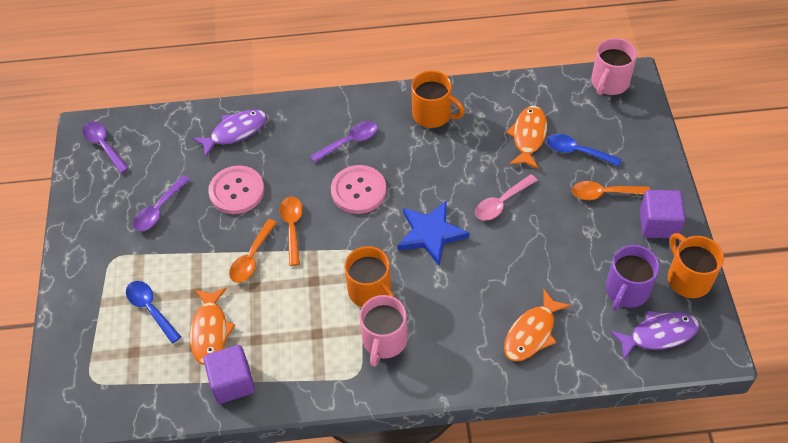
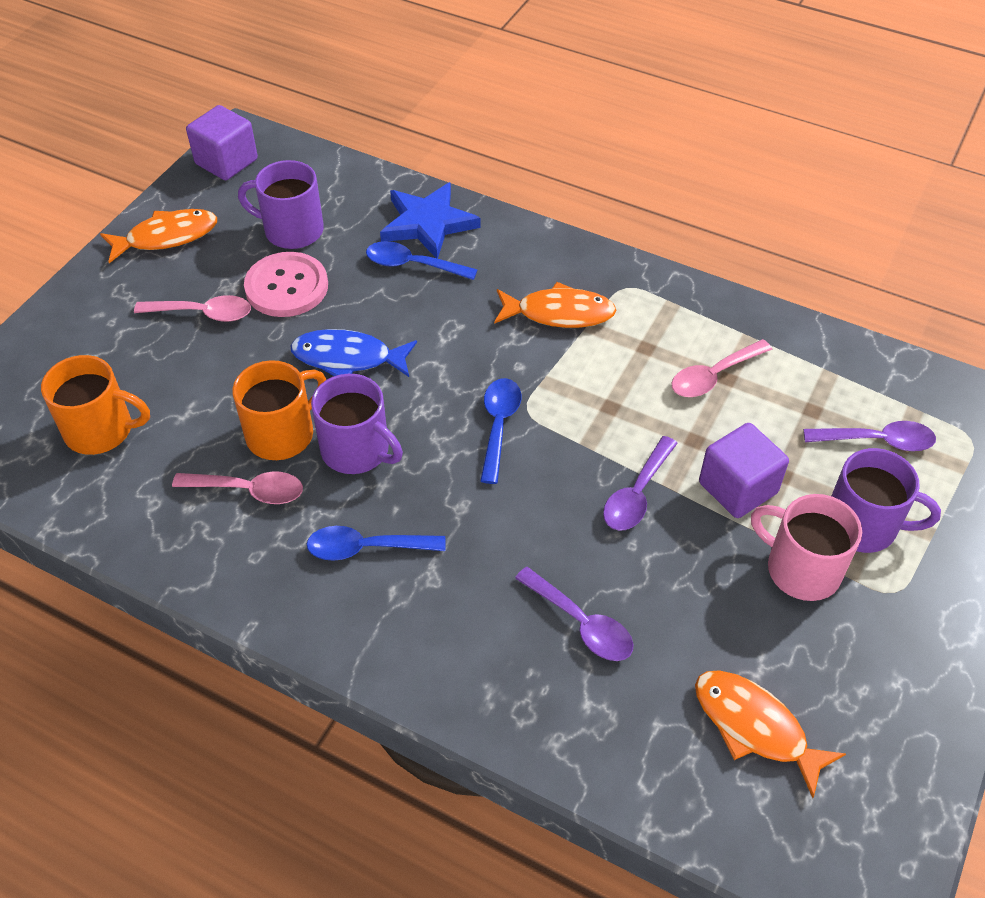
blue fish: 0 -> 1
blue spoon: 2 -> 3
orange mug: 3 -> 2
orange spoon: 3 -> 0
pink button: 2 -> 1
pink mug: 2 -> 1
pink spoon: 1 -> 3
purple fish: 2 -> 0
purple mug: 1 -> 3

